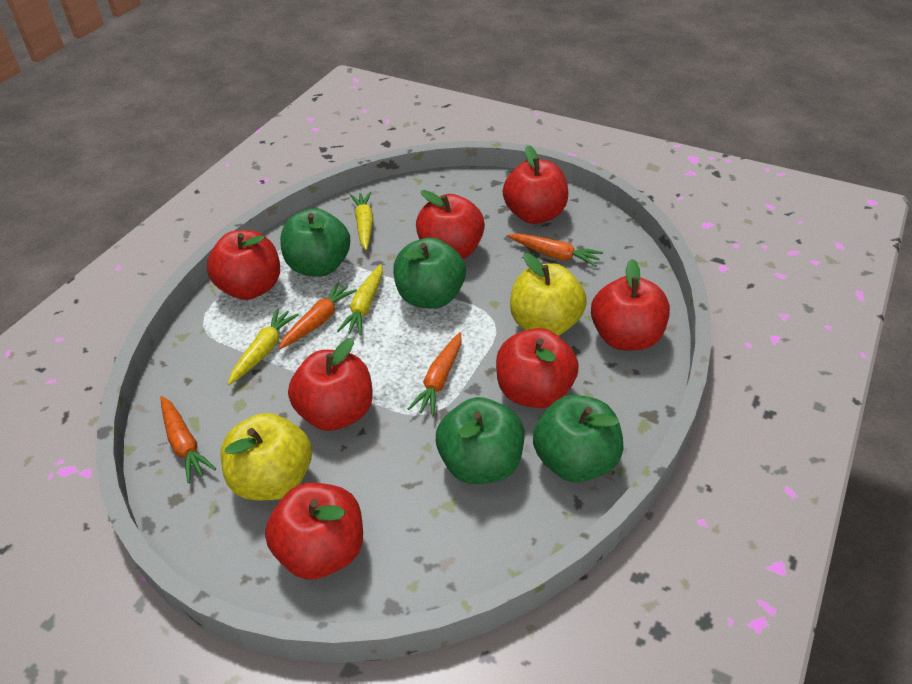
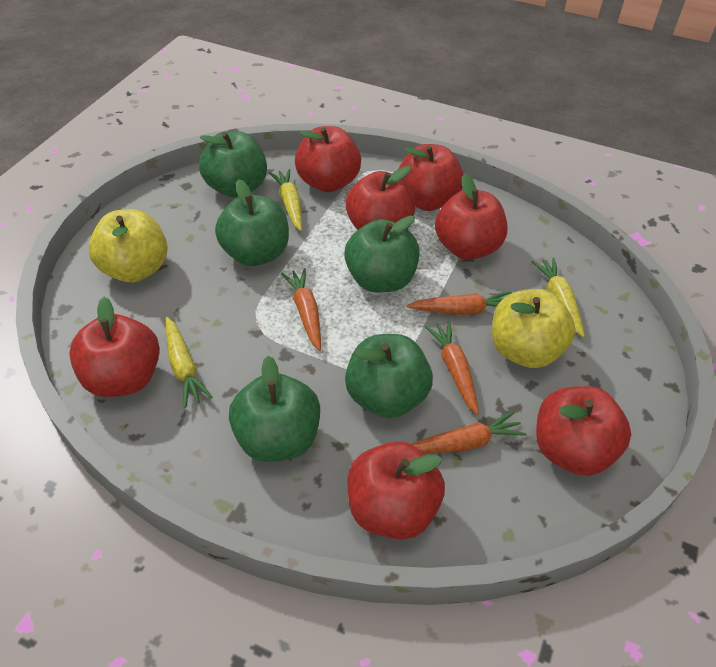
green apple: 4 -> 5

